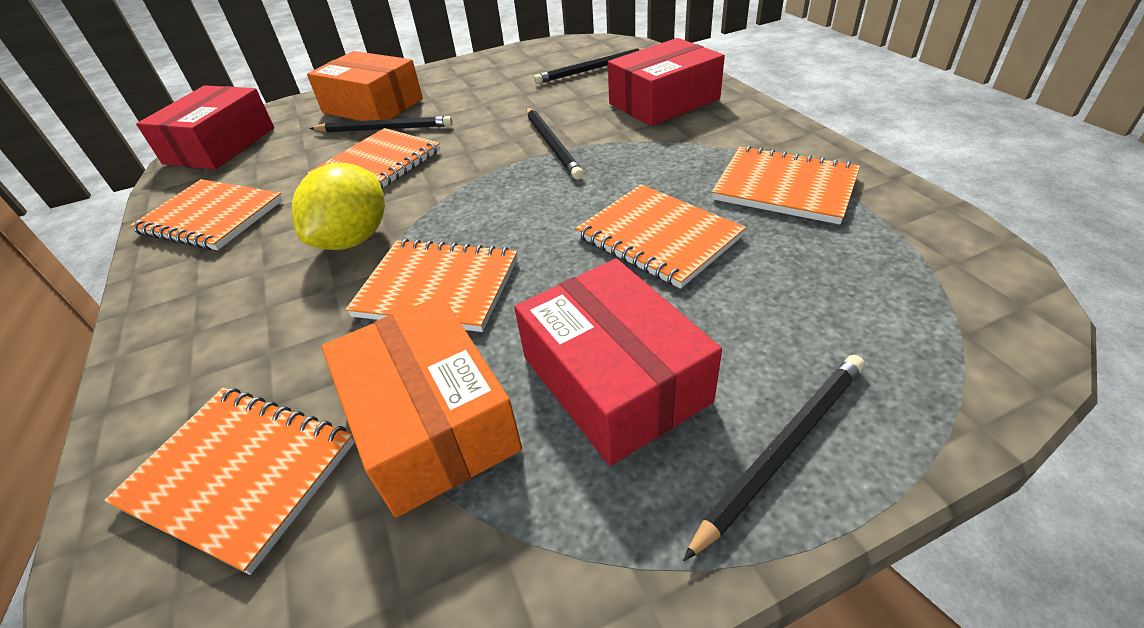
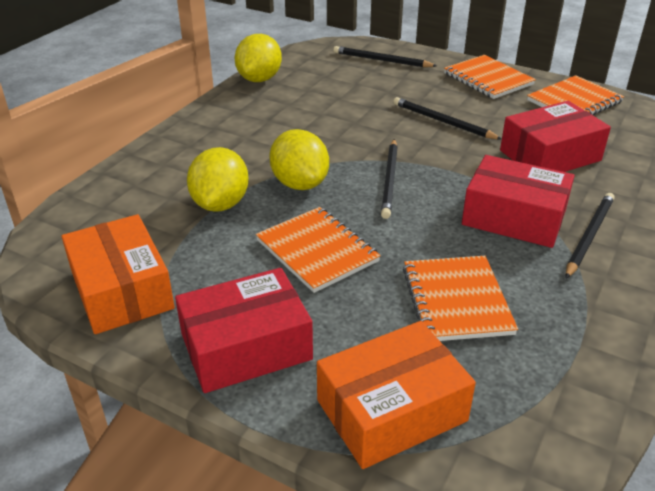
orange notebook: 6 -> 4
yellow lemon: 1 -> 3

